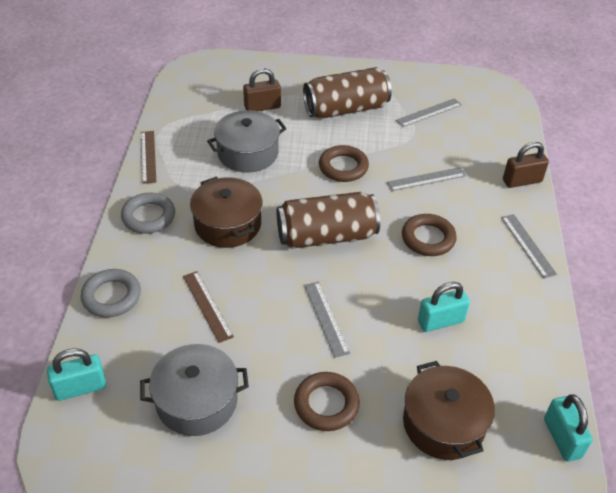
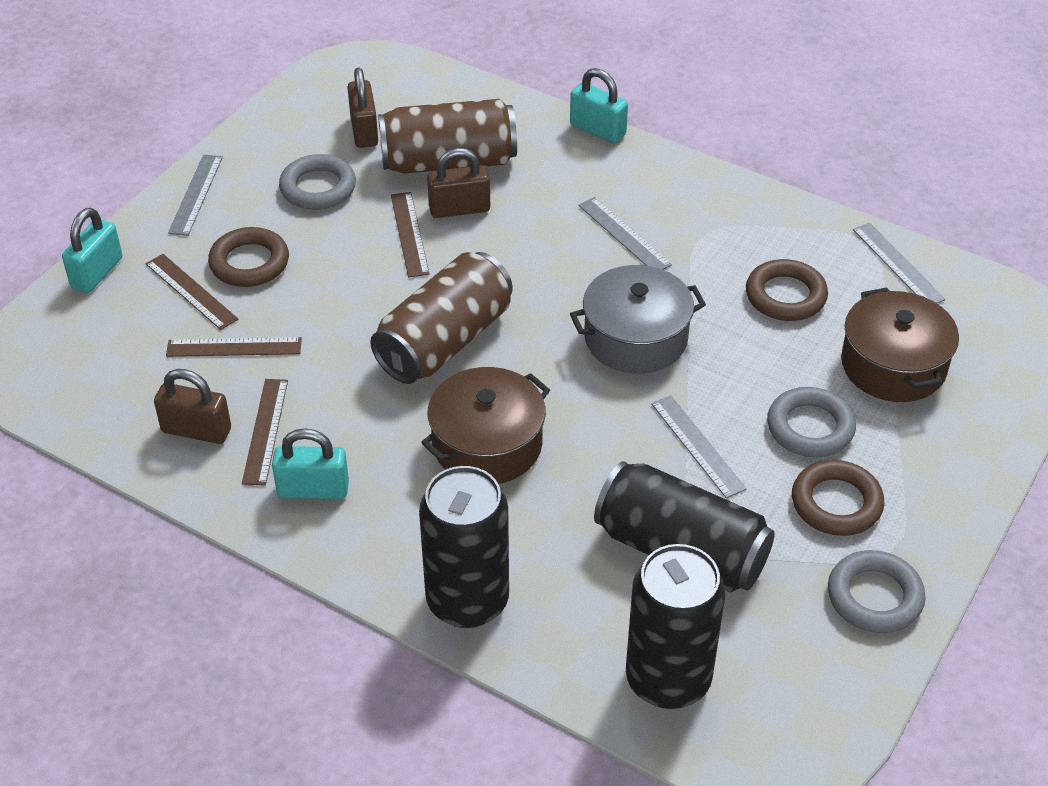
black can: 0 -> 3
brown padlock: 2 -> 3
brown ruler: 2 -> 4
grey pot: 2 -> 1
grey ring: 2 -> 3

